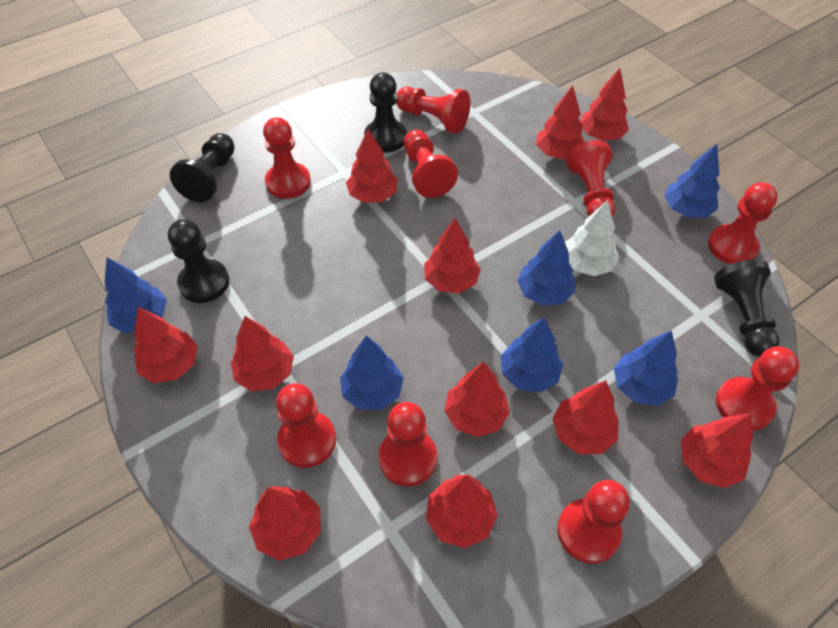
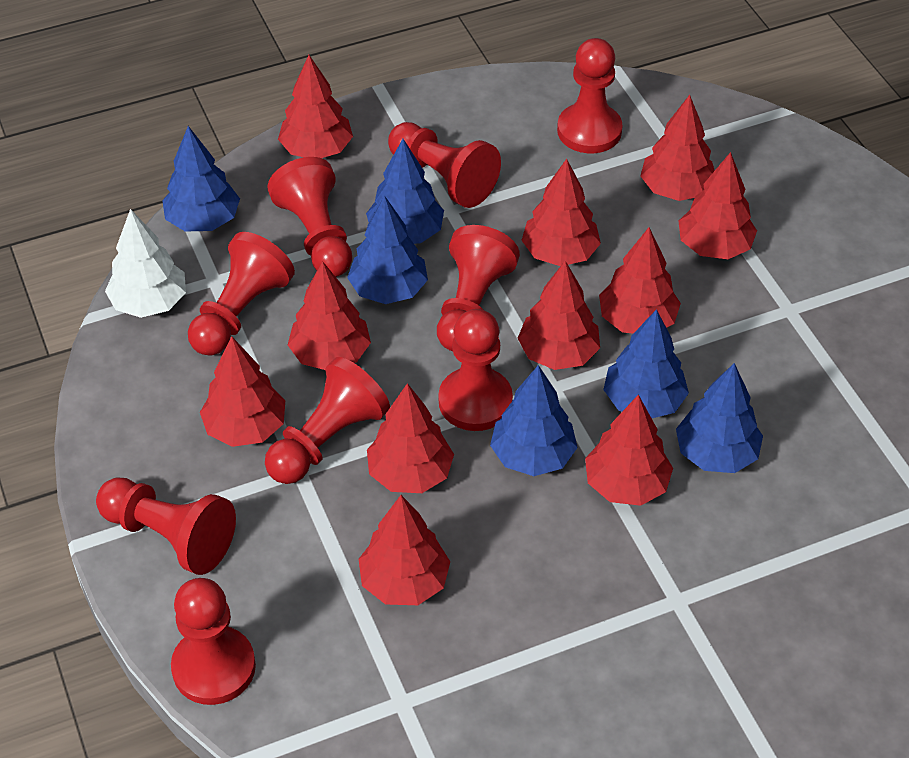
black pawn: 4 -> 0

